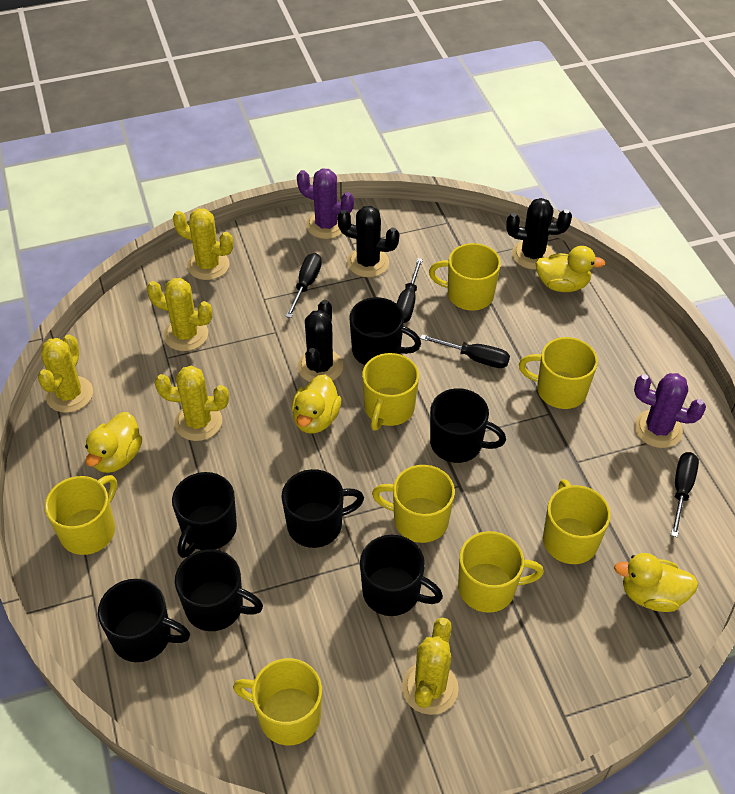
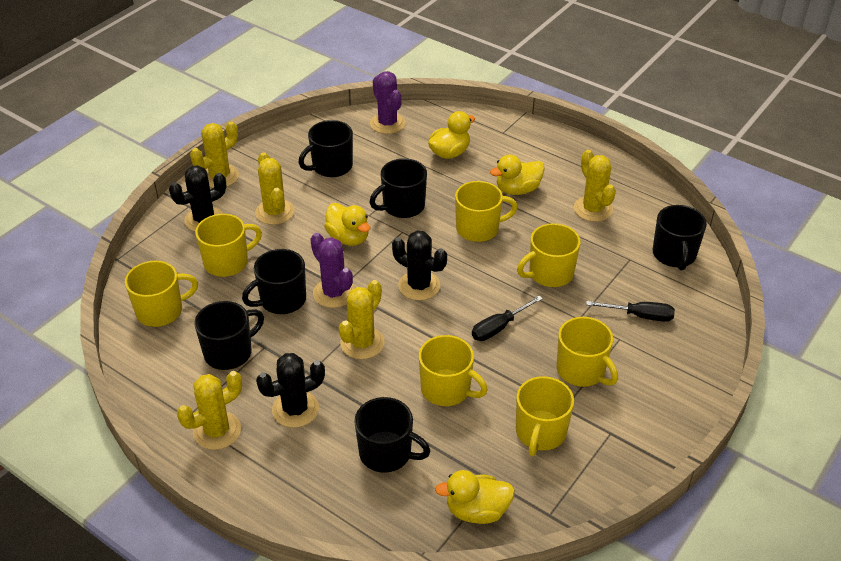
black mug: 7 -> 6
black screwdriver: 4 -> 2
yellow mug: 8 -> 7

